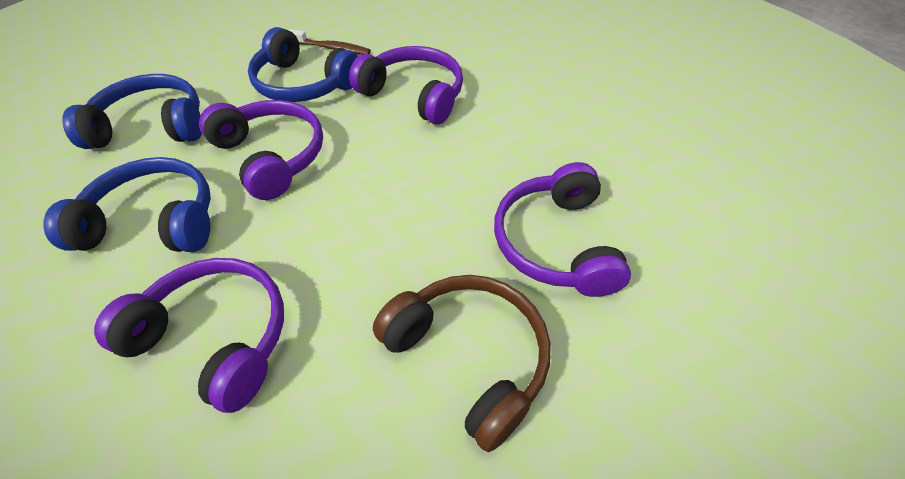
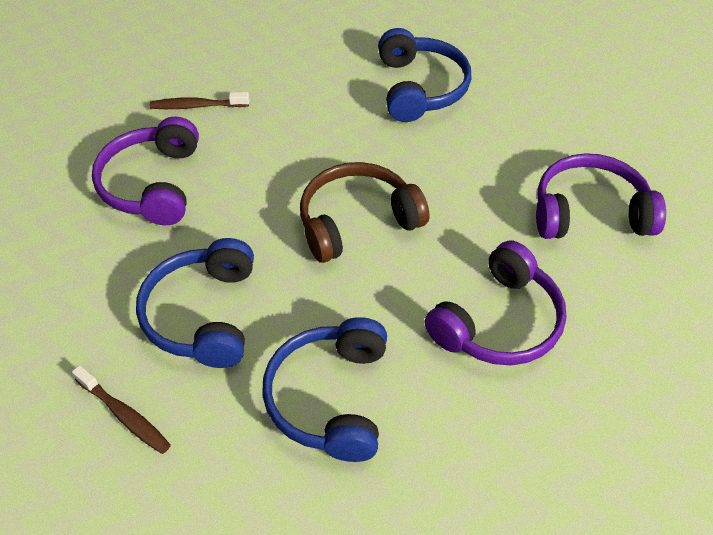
brown toothbrush: 1 -> 2
purple headphones: 4 -> 3

